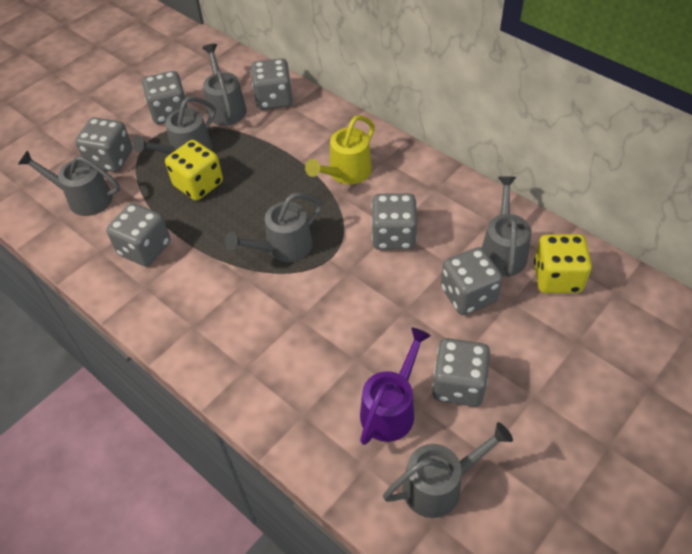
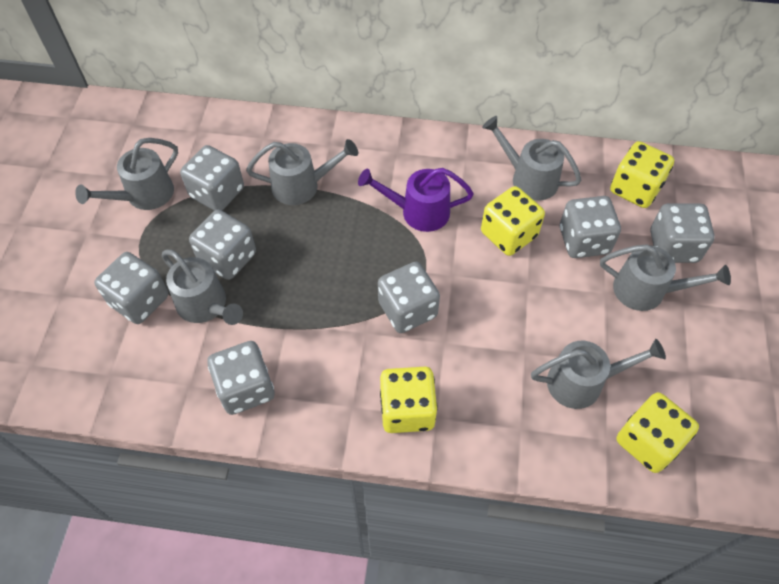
yellow dice: 2 -> 4
yellow watering can: 1 -> 0

